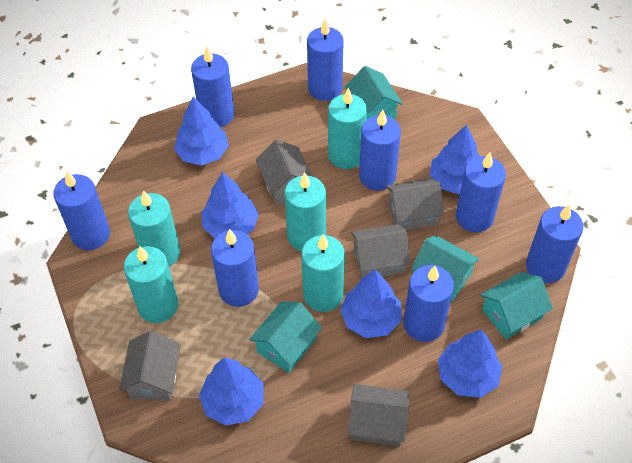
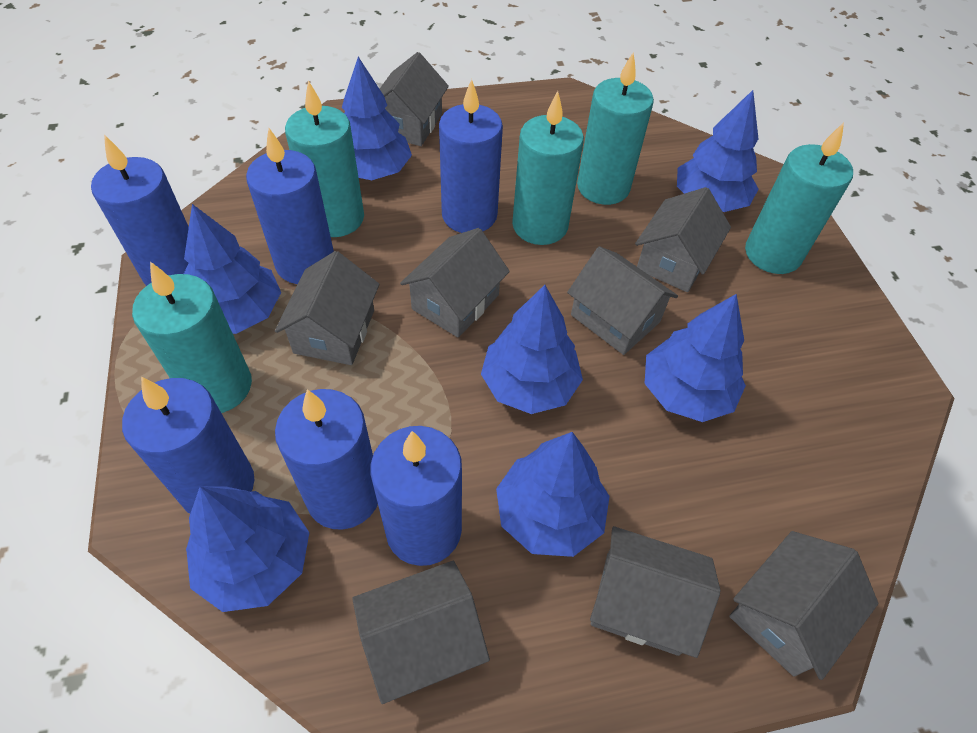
blue candle: 8 -> 6
blue tree: 6 -> 7
grey house: 5 -> 8
turquoise house: 4 -> 0

